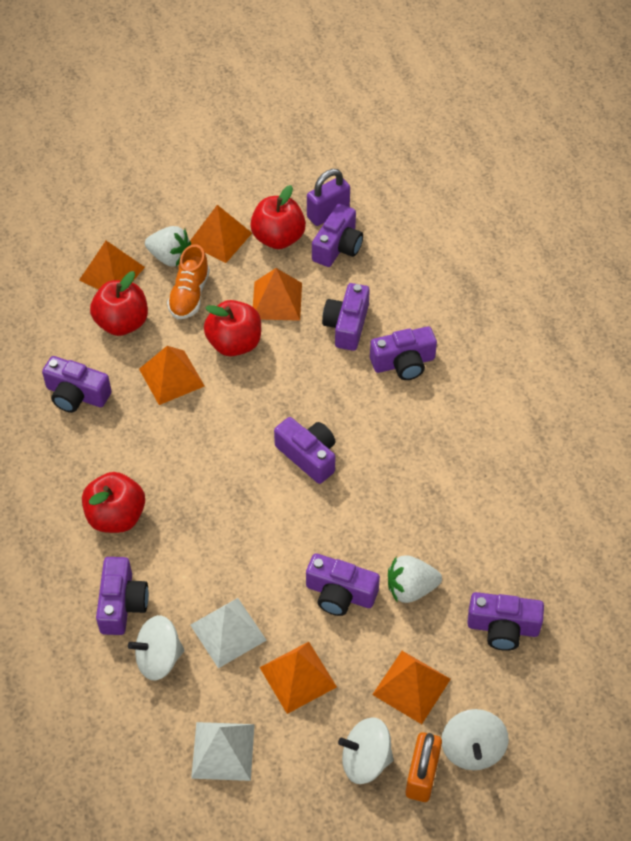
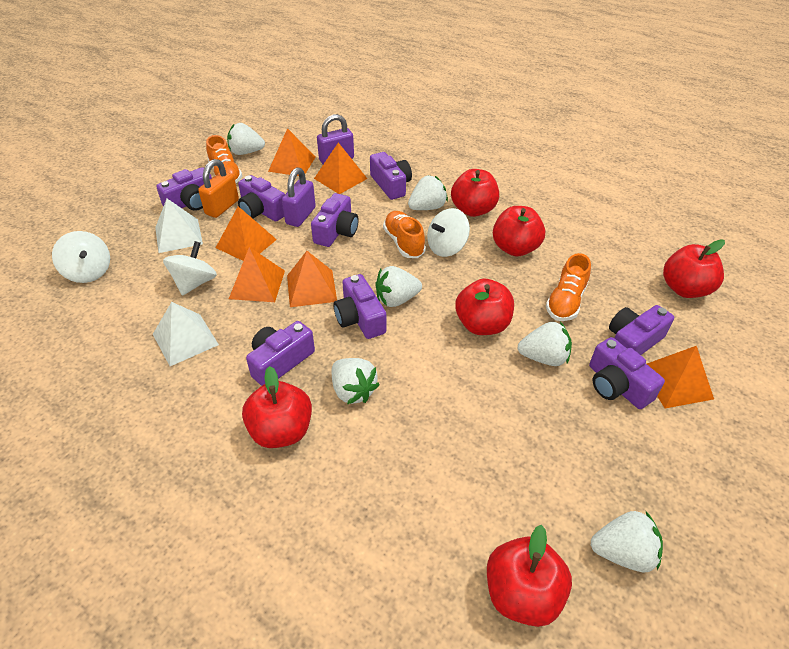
orange shoe: 1 -> 3
purple padlock: 1 -> 2
red apple: 4 -> 6
white strawberry: 2 -> 6

